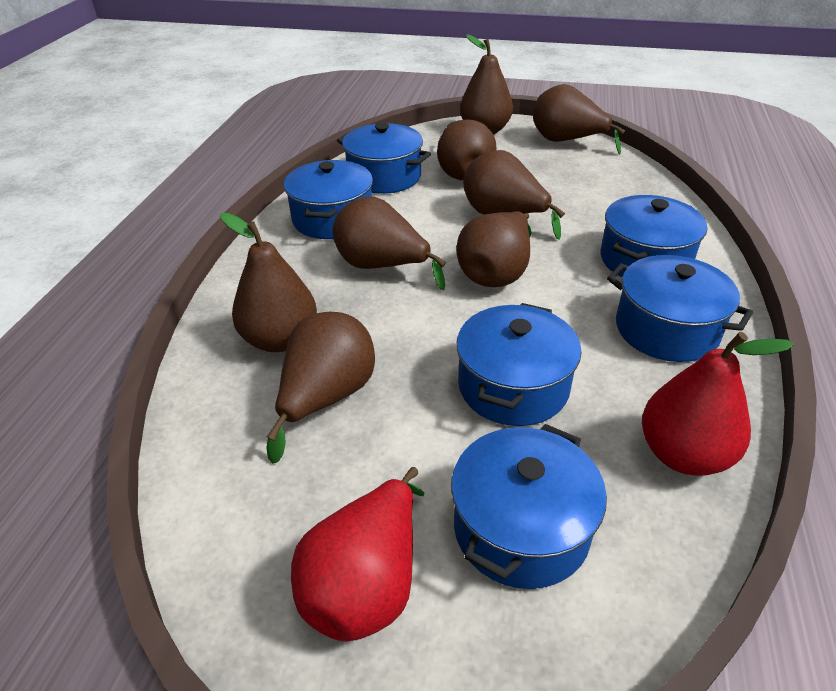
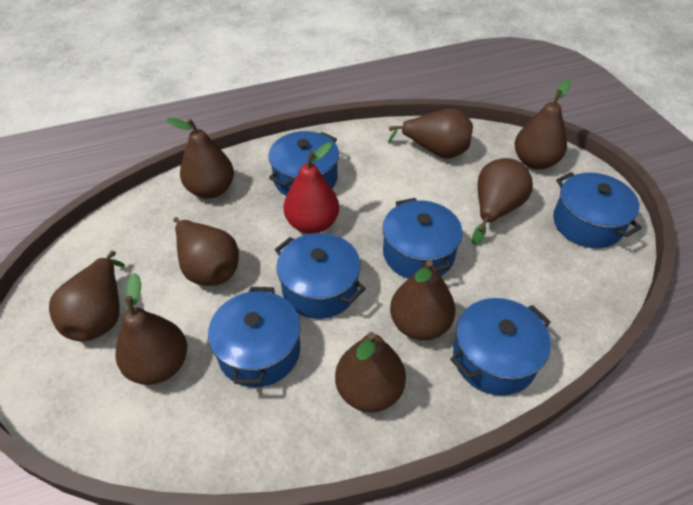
brown pear: 8 -> 9
red pear: 2 -> 1

